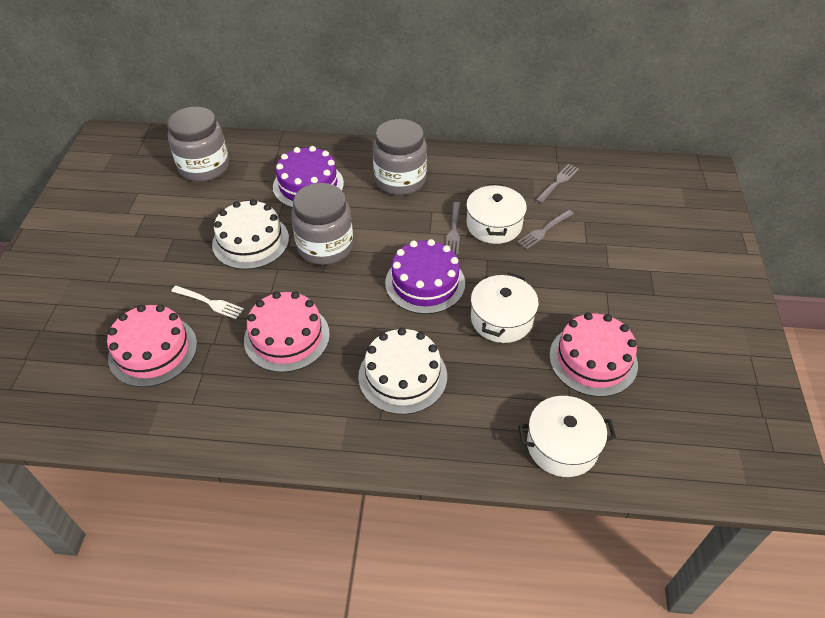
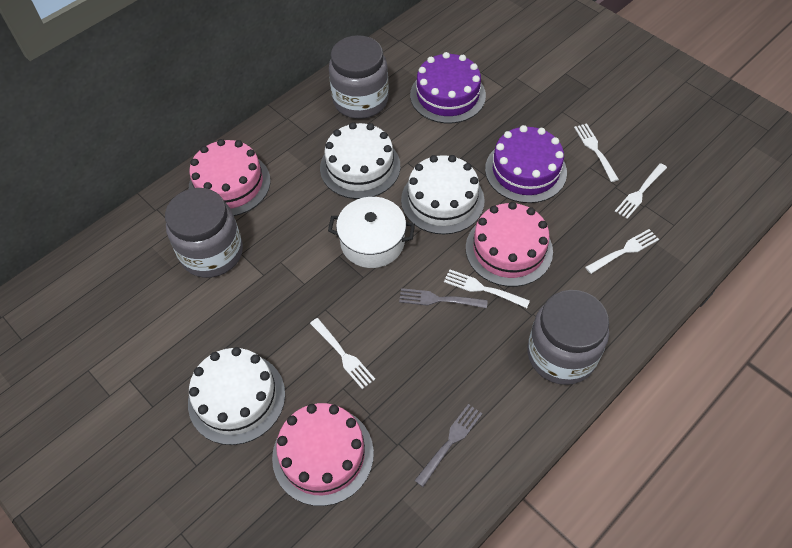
grey fork: 3 -> 2
white cake: 2 -> 3
white fork: 1 -> 5
white pot: 3 -> 1

